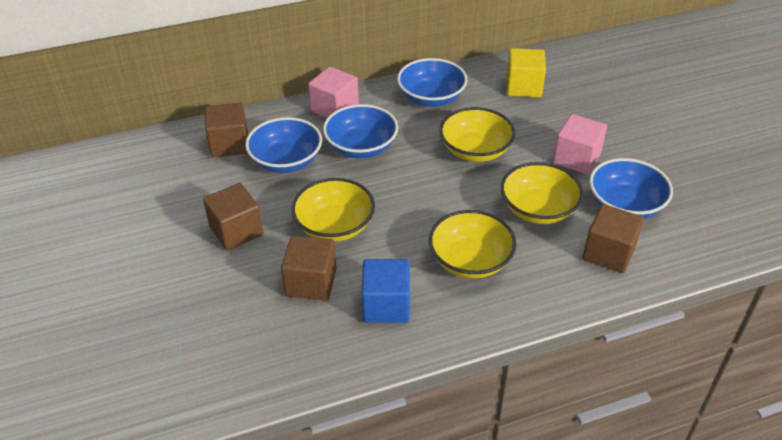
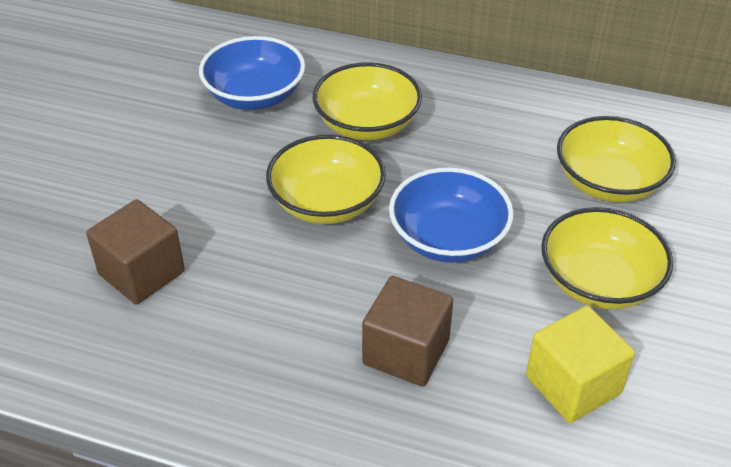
blue bowl: 4 -> 2
blue cube: 1 -> 0
brown cube: 4 -> 2
pink cube: 2 -> 0

